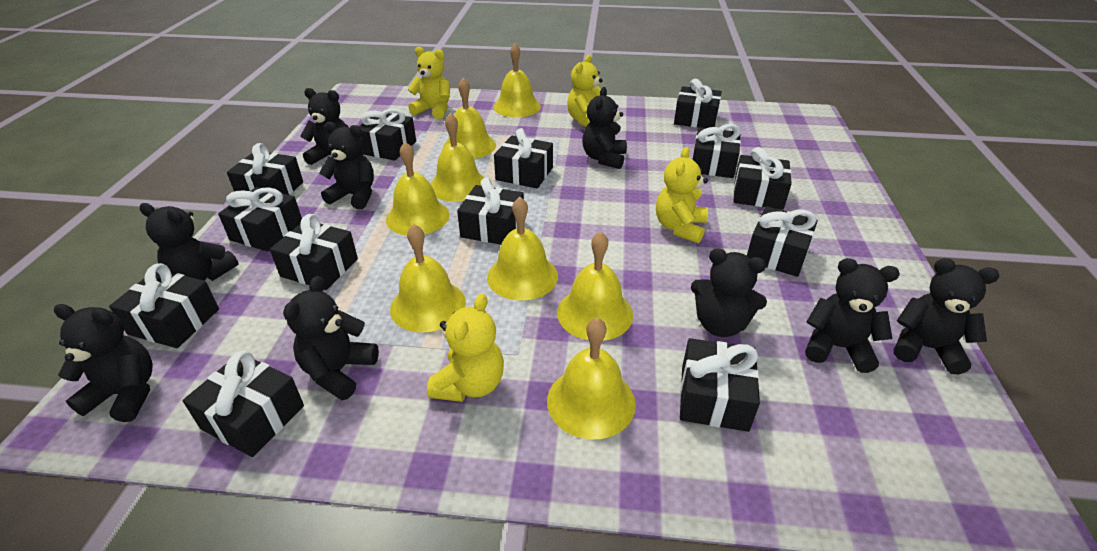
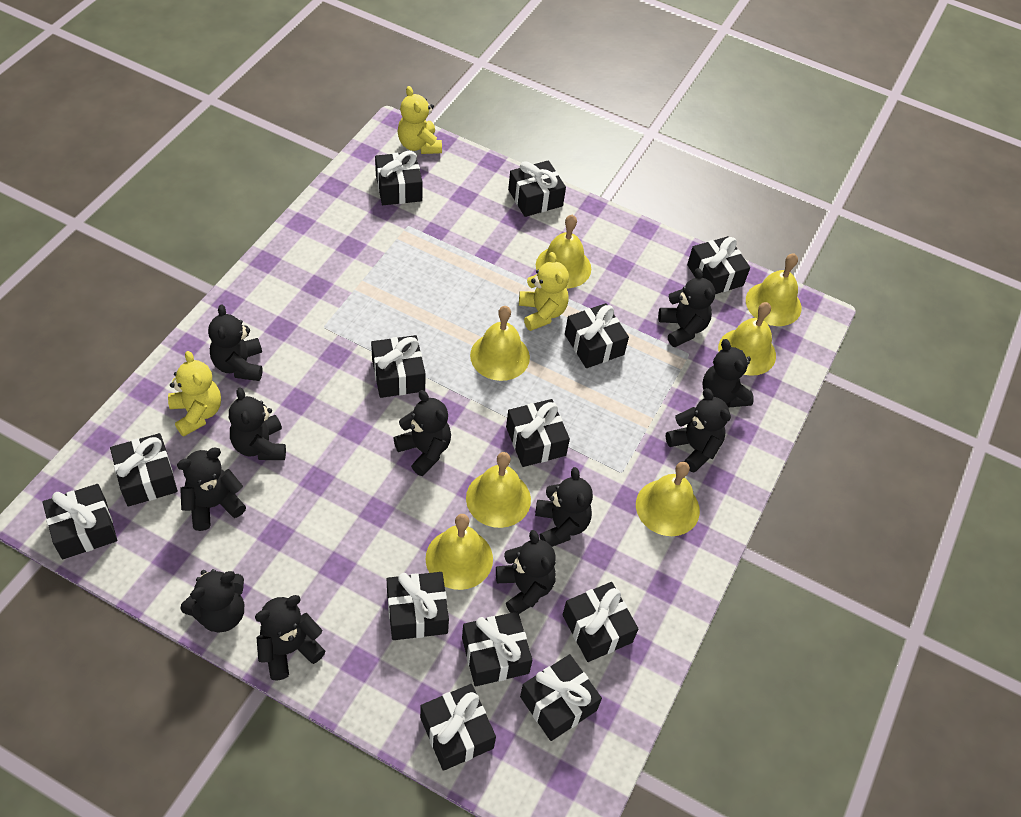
black teddy bear: 9 -> 11
yellow bell: 8 -> 7
yellow teddy bear: 4 -> 3

